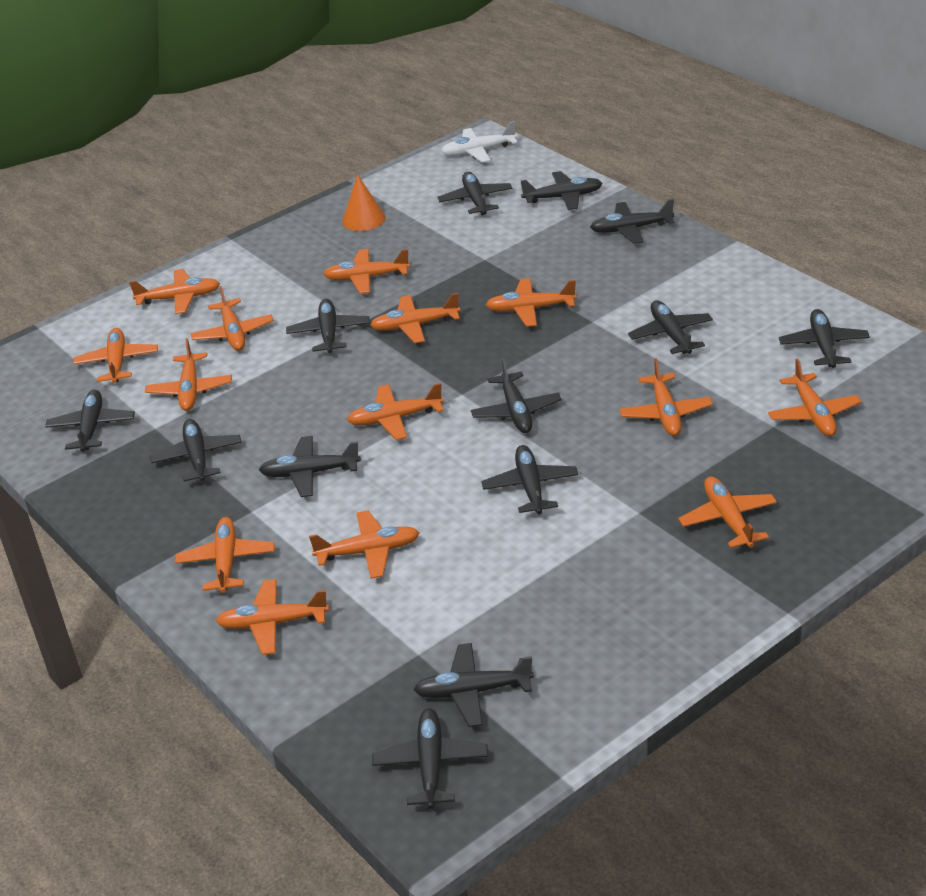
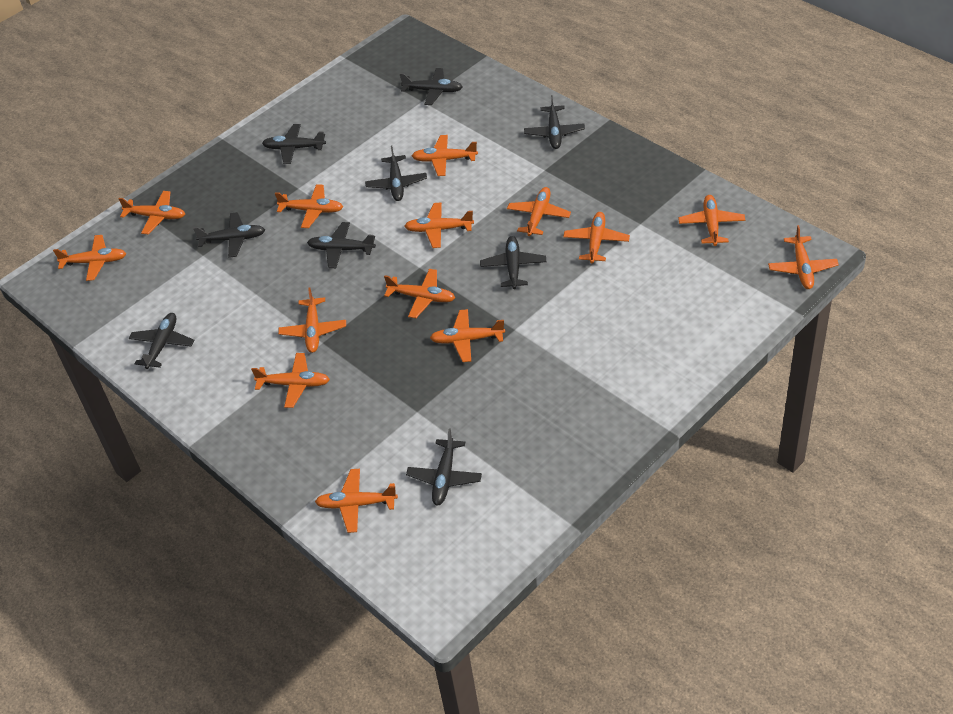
black plane: 13 -> 9
orange cone: 1 -> 0
white plane: 1 -> 0

